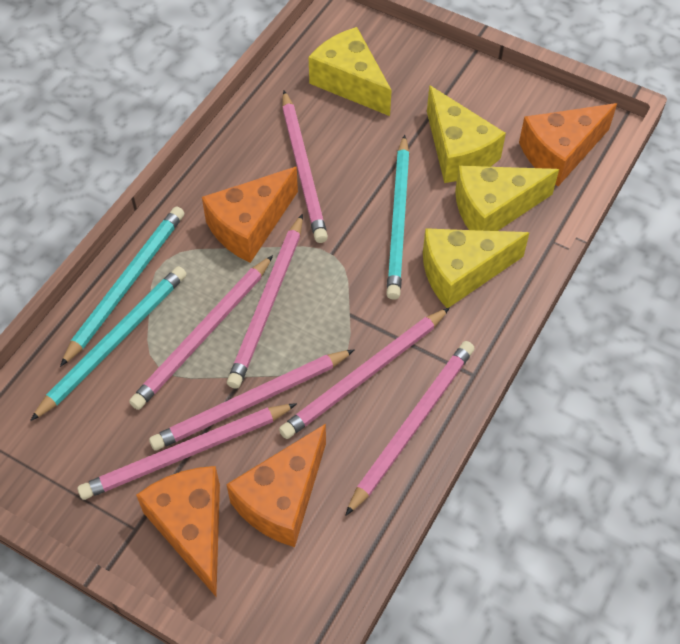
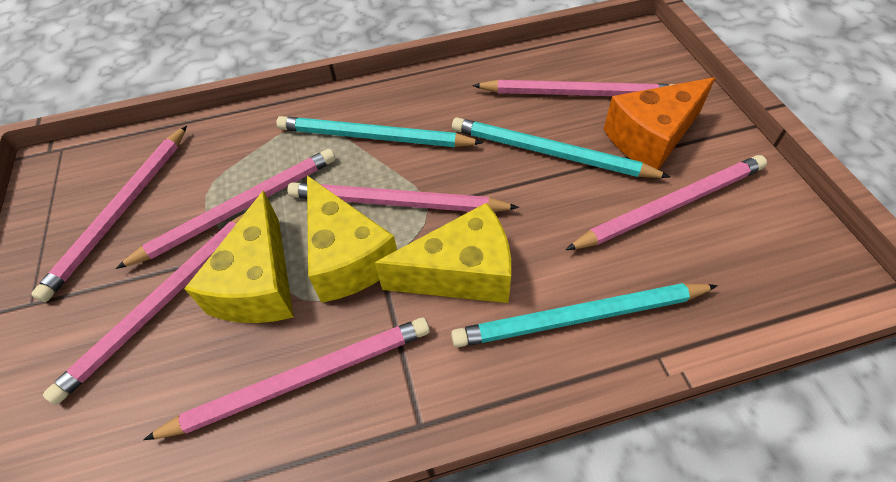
orange cheese: 4 -> 1
yellow cheese: 4 -> 3

